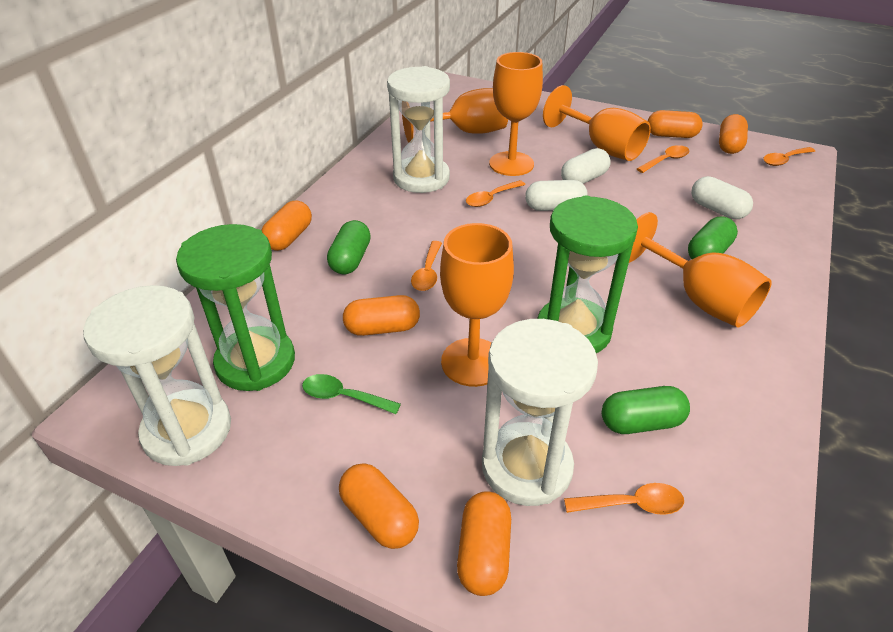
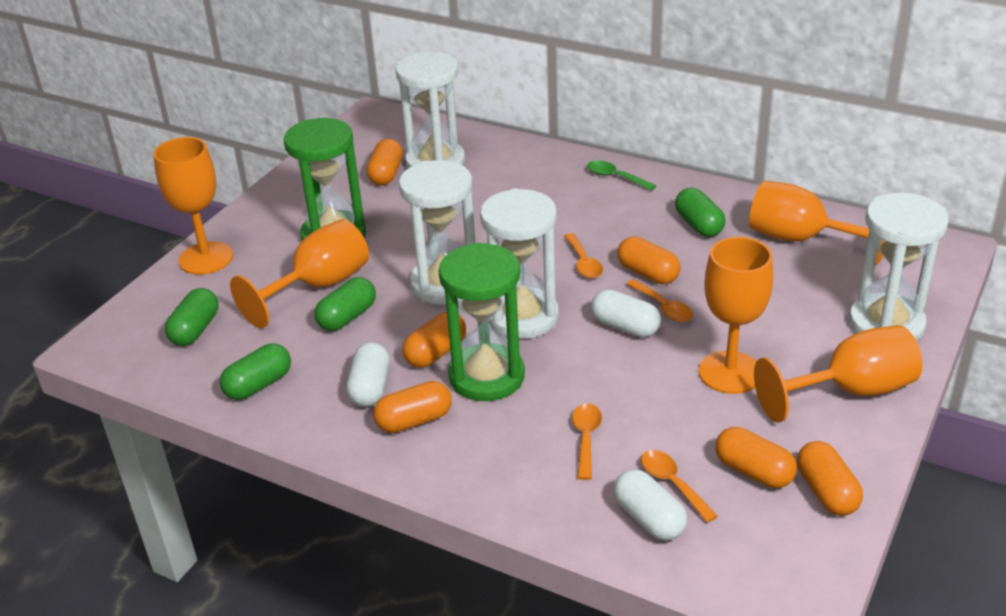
green capsule: 3 -> 4
orange spoon: 5 -> 4
white hourglass: 3 -> 4

